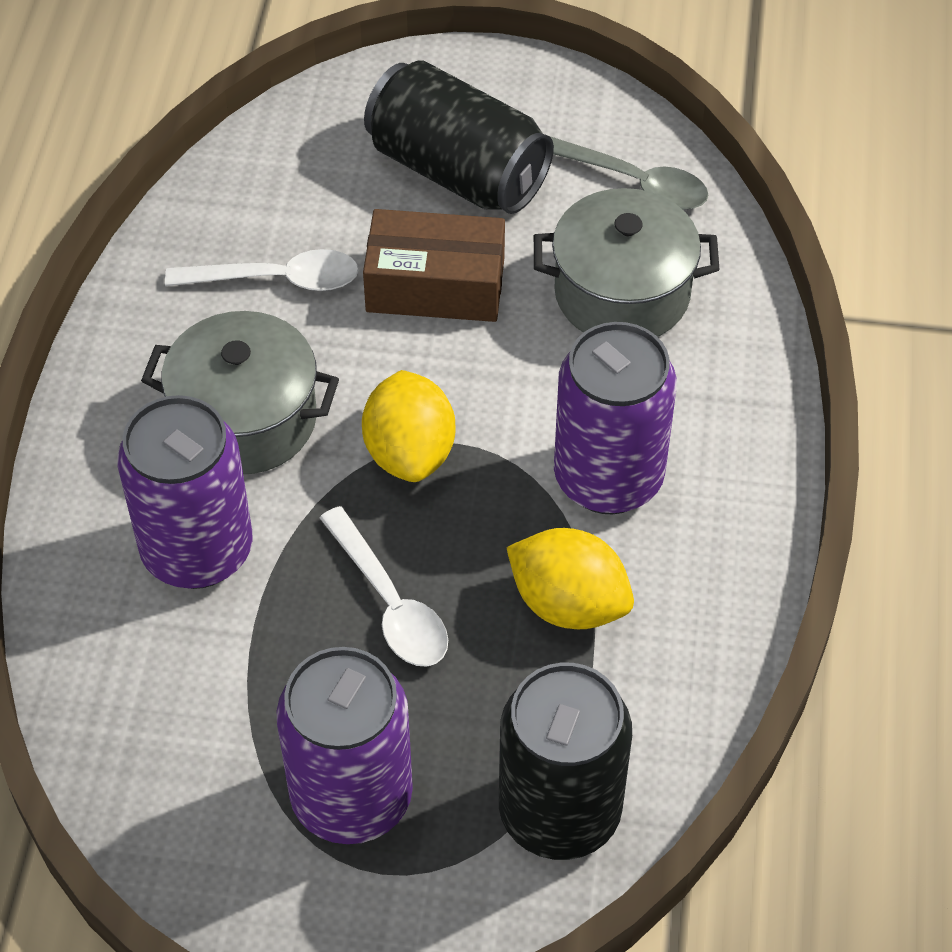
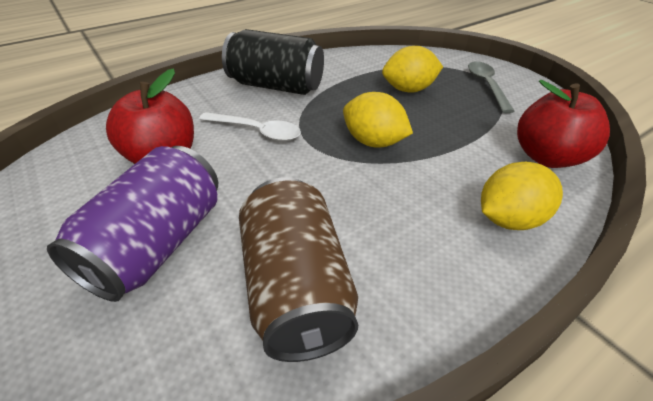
black can: 2 -> 1
brown box: 1 -> 0
brown can: 0 -> 1
grey pot: 2 -> 0
purple can: 3 -> 1
red apple: 0 -> 2
white spoon: 2 -> 1
yellow lemon: 2 -> 3

